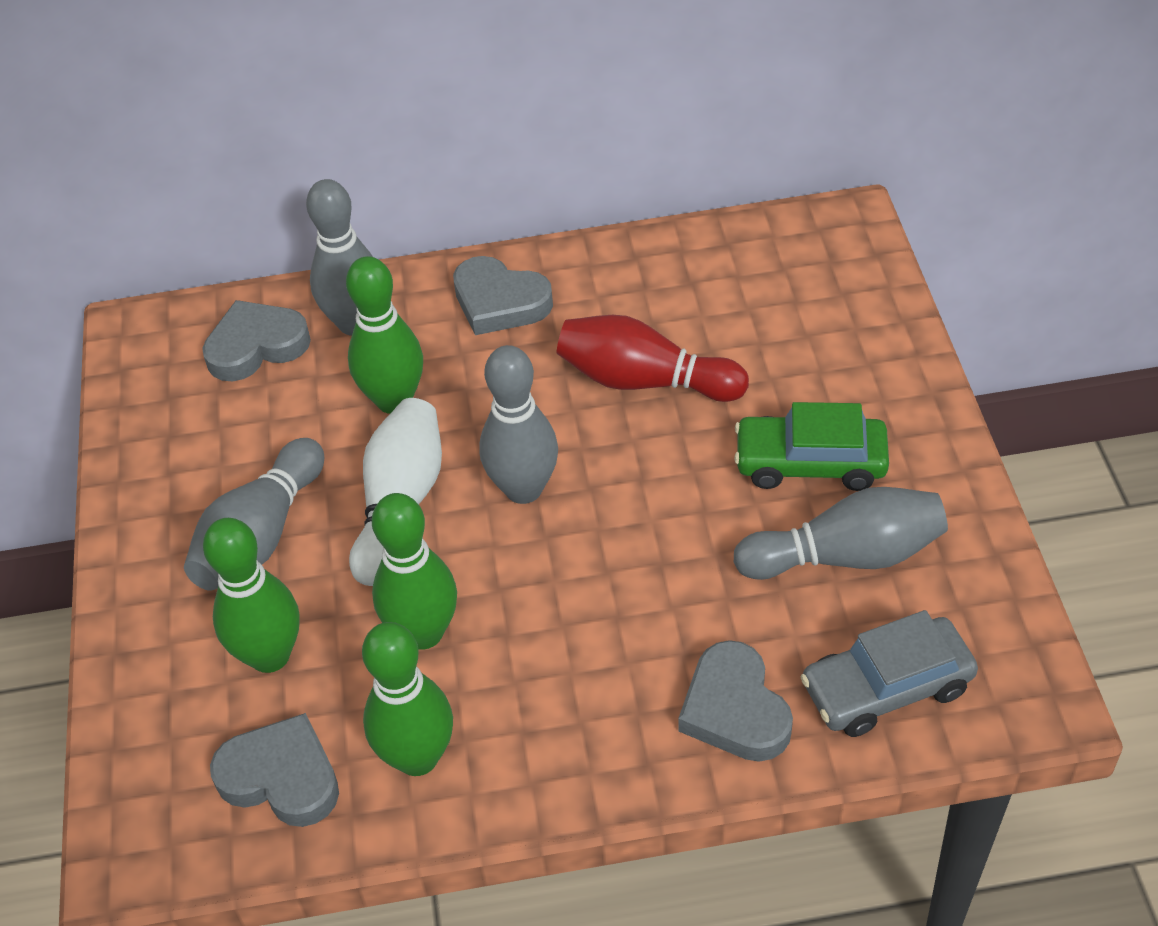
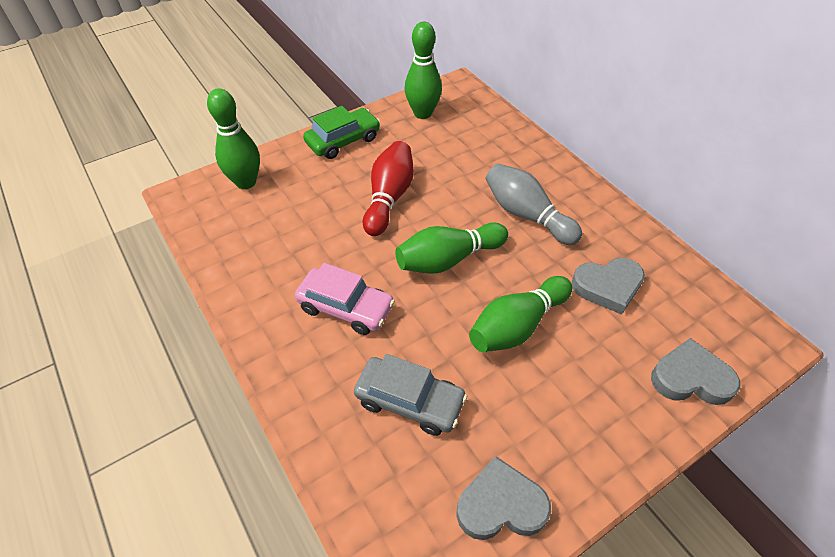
grey bowling pin: 4 -> 1
grey heart: 4 -> 3
pink car: 0 -> 1
white bowling pin: 1 -> 0

